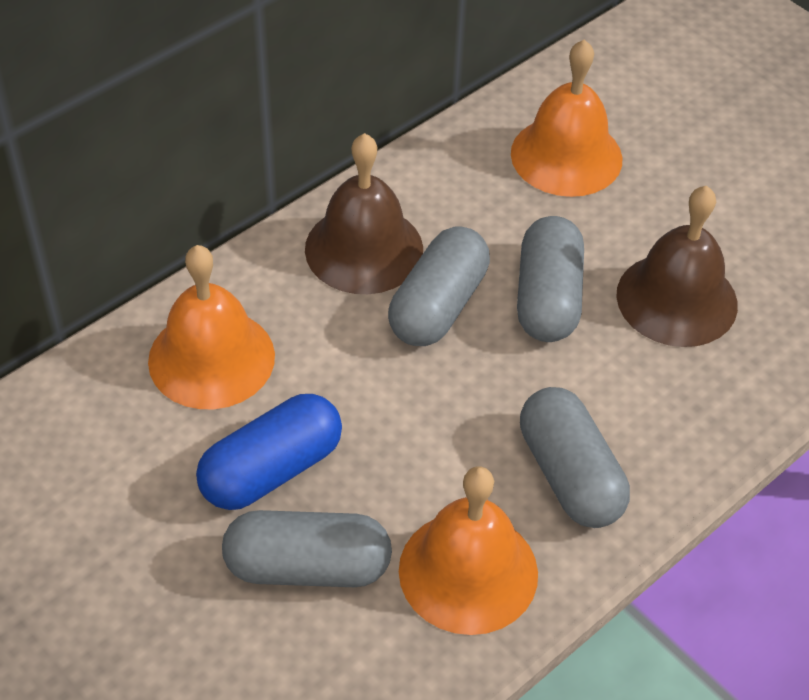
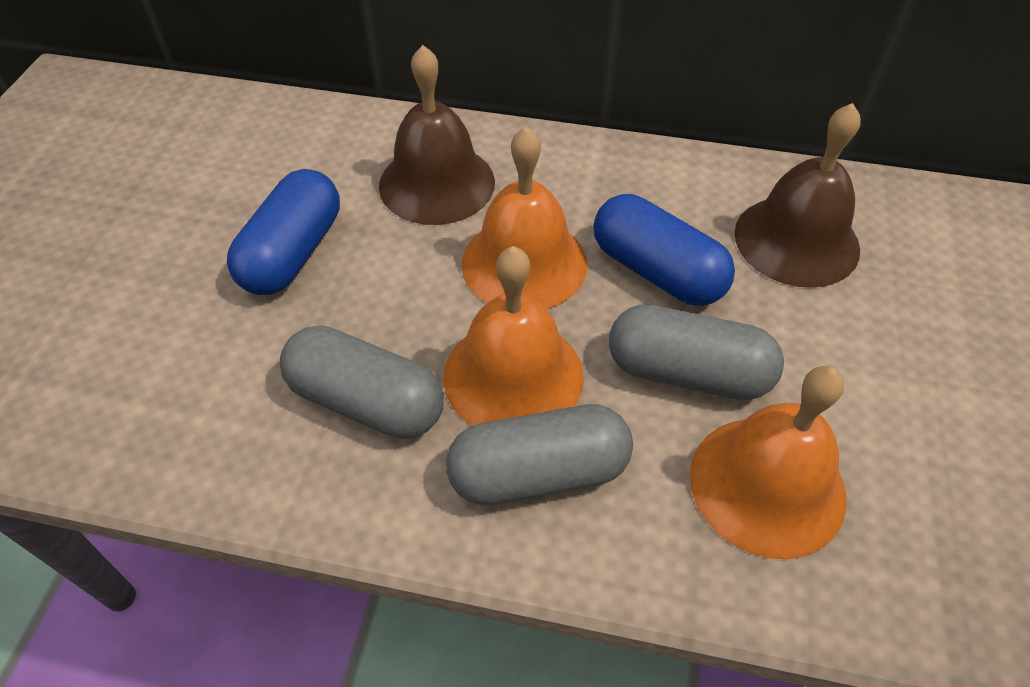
blue capsule: 1 -> 2
grey capsule: 4 -> 3

